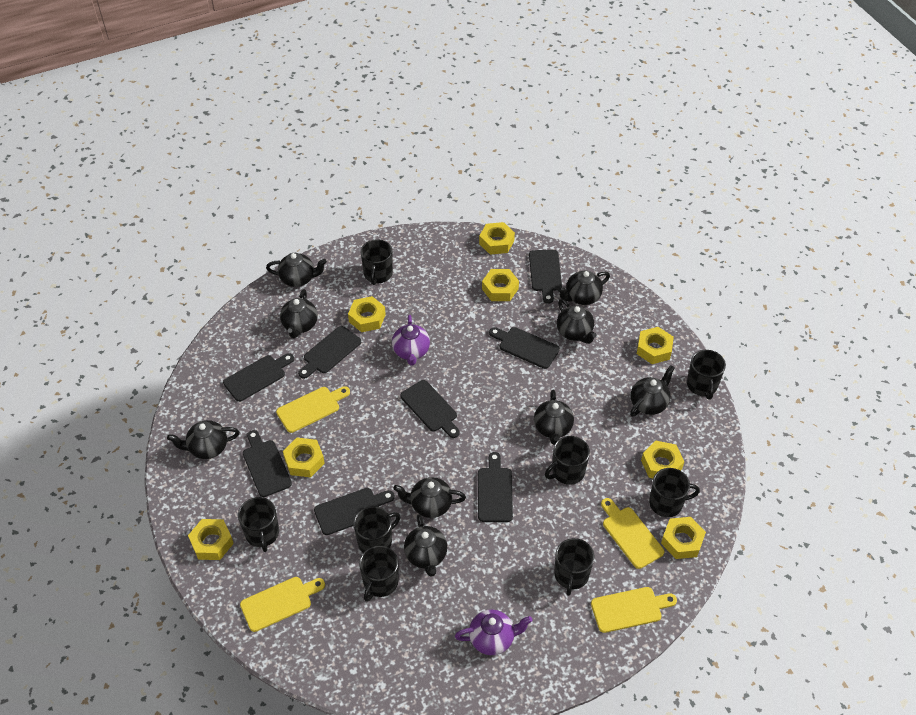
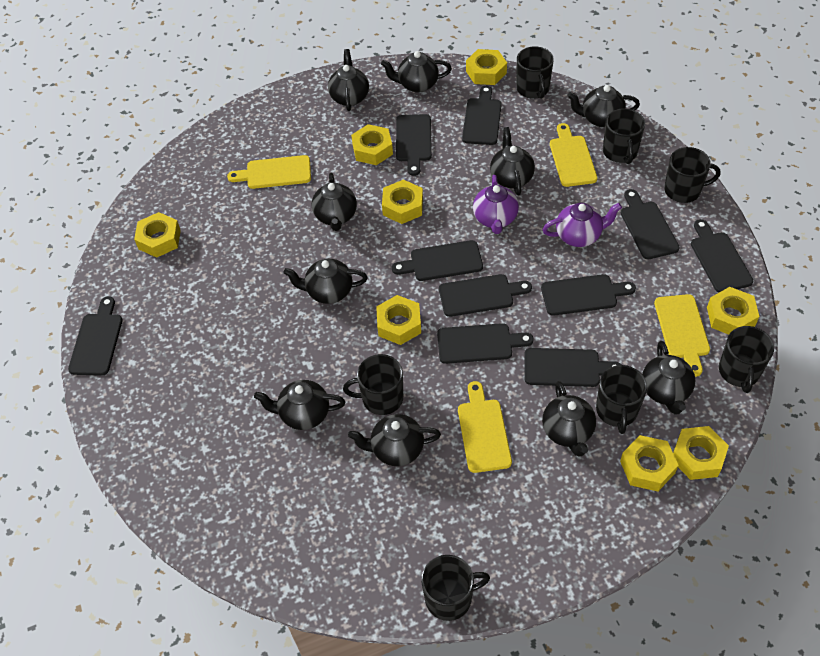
black cutting board: 8 -> 10
black mug: 8 -> 7
black teapot: 9 -> 10

